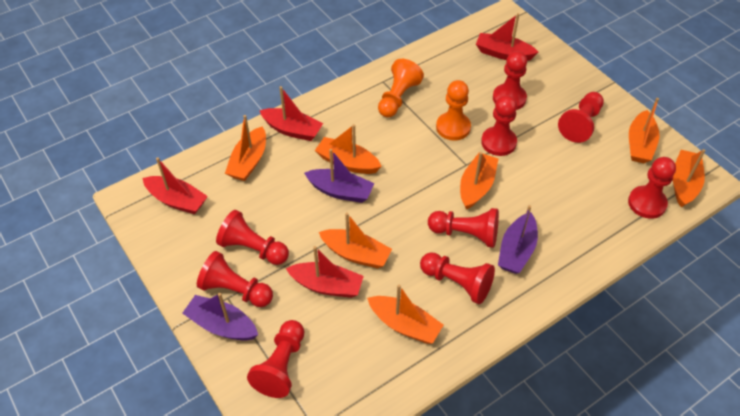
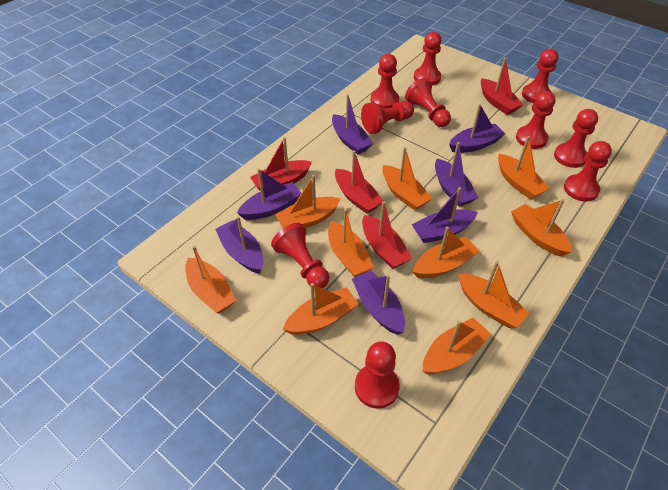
orange boat: 7 -> 10
orange pawn: 2 -> 0
purple boat: 3 -> 7
red pawn: 9 -> 10

